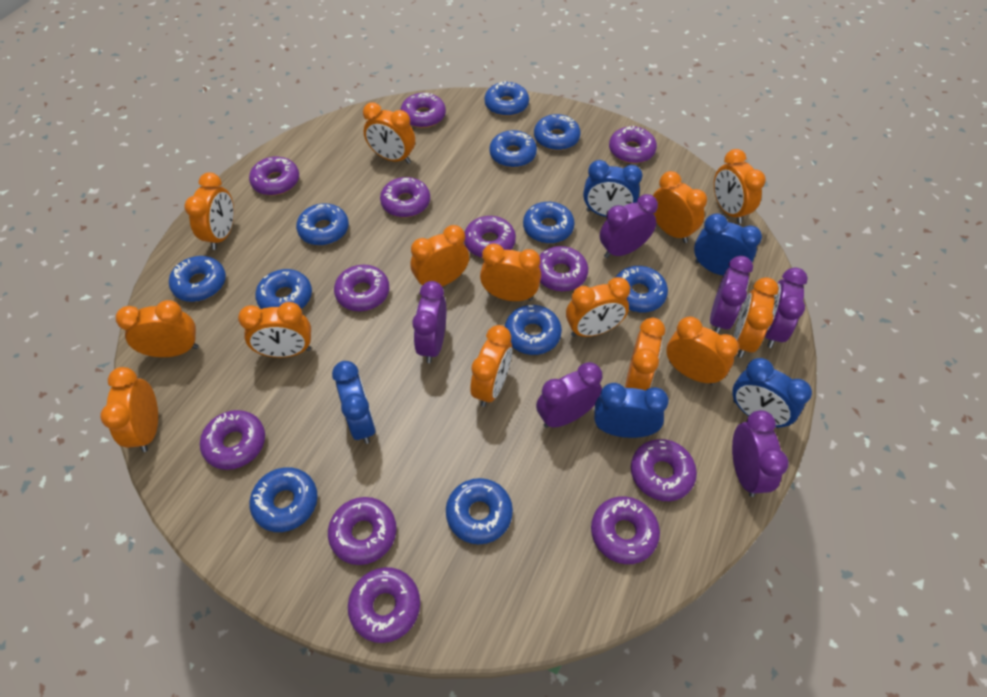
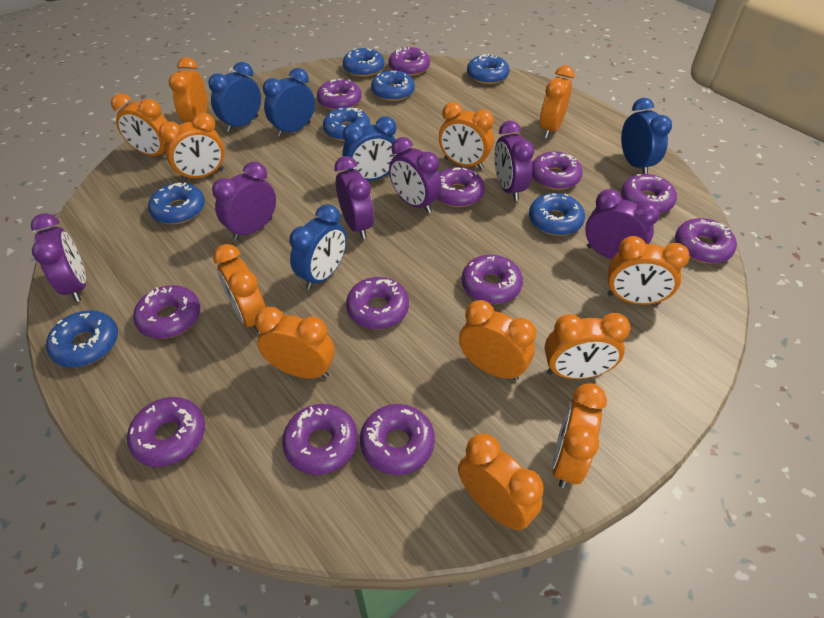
blue donut: 11 -> 7
orange clock: 14 -> 12

